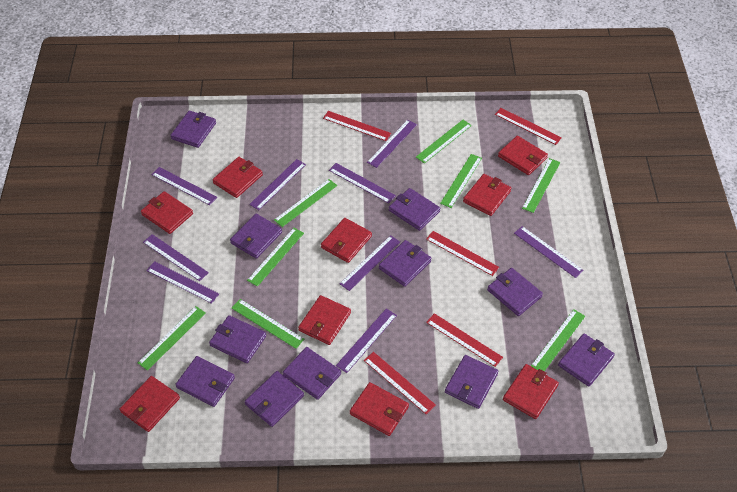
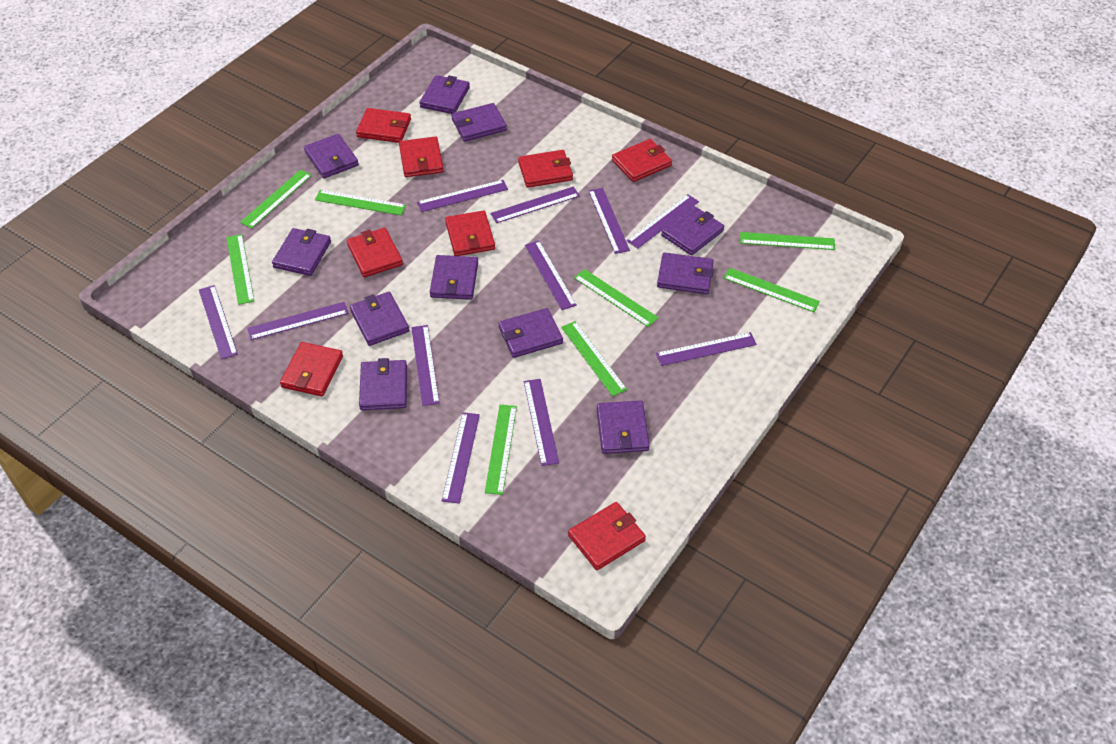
purple ruler: 9 -> 11
red ruler: 5 -> 0
red wallet: 9 -> 8

